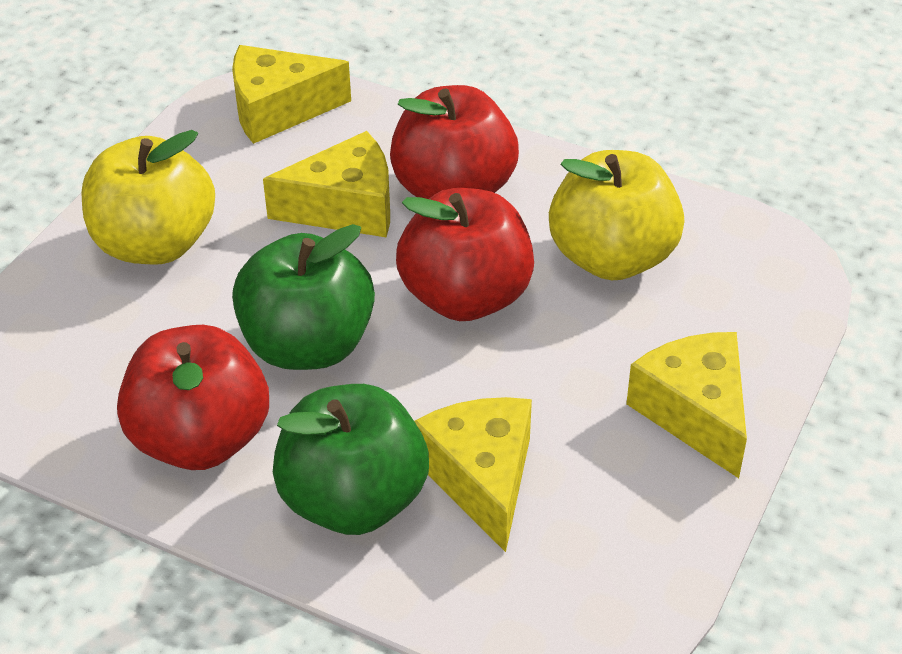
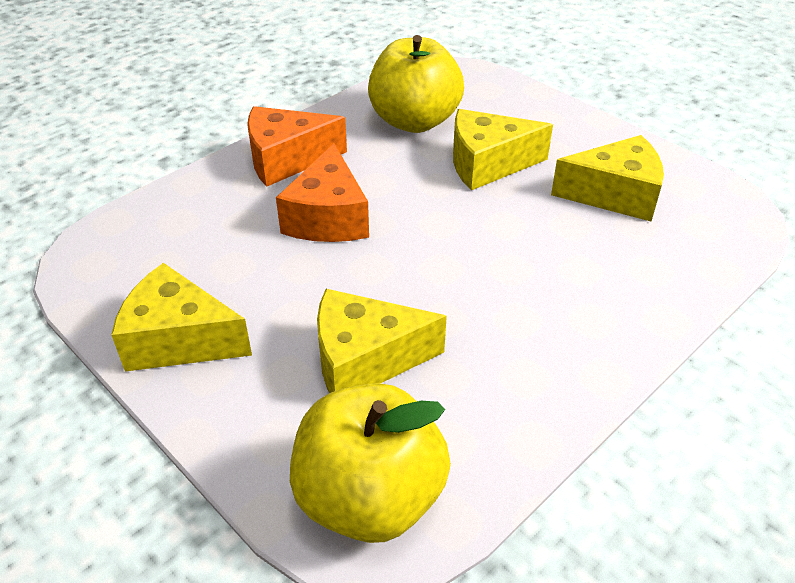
green apple: 2 -> 0
orange cheese: 0 -> 2
red apple: 3 -> 0

